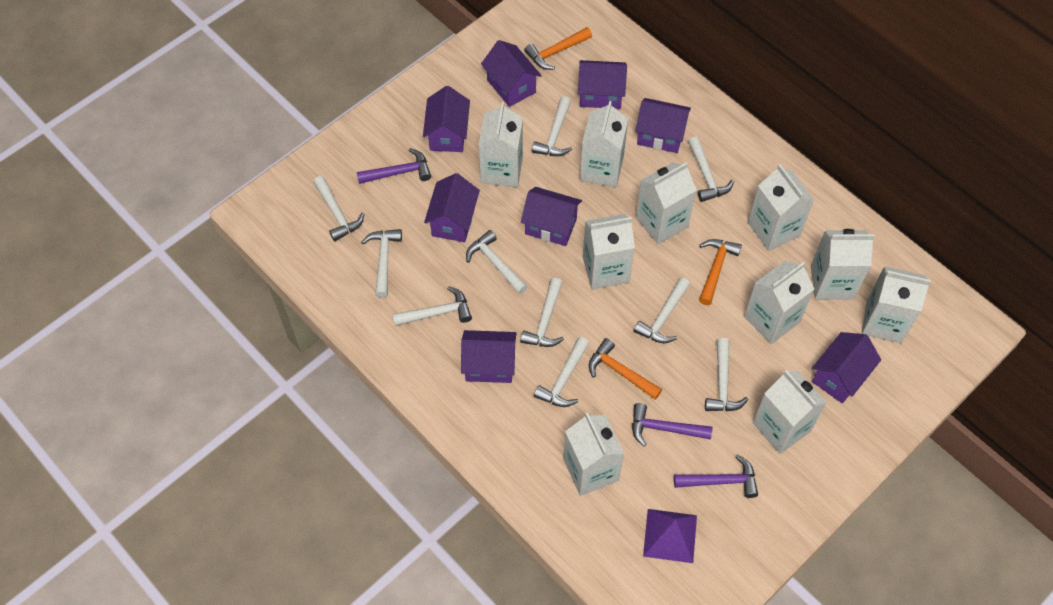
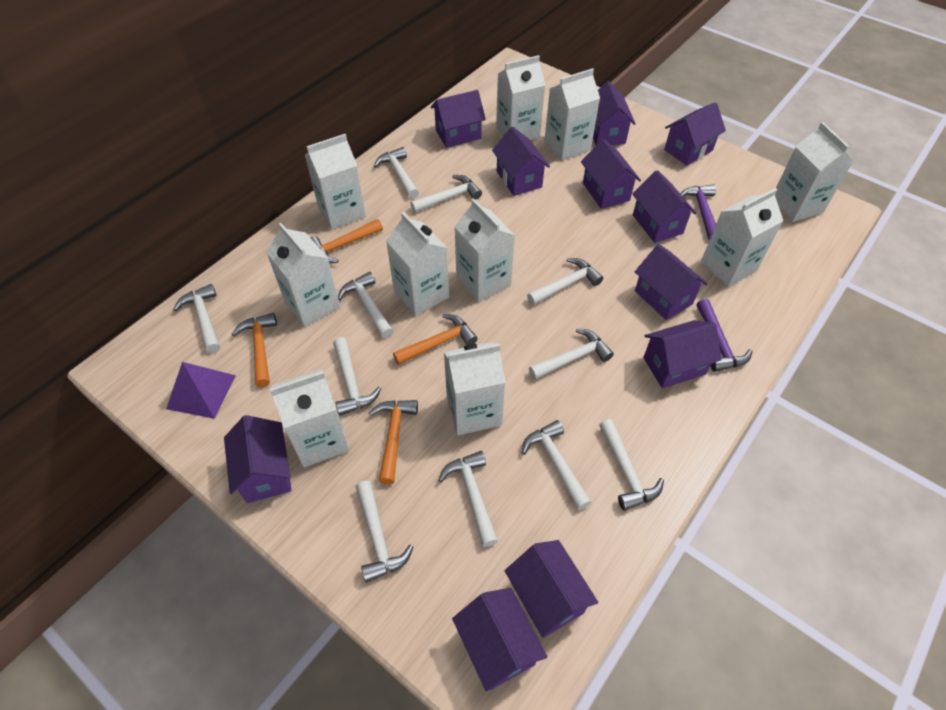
orange hammer: 3 -> 4
purple hammer: 3 -> 2
purple house: 8 -> 11
white hammer: 10 -> 11

